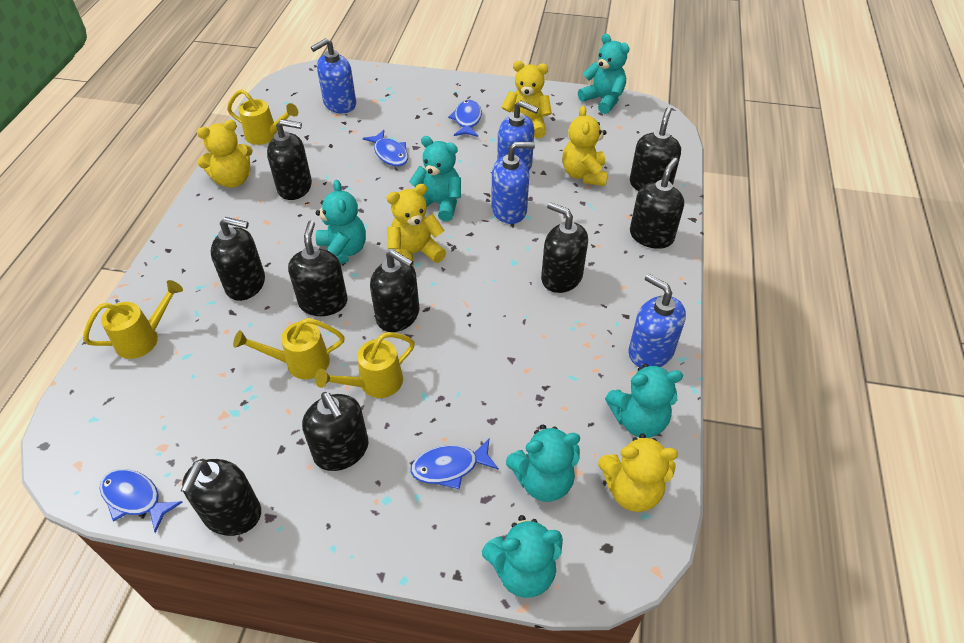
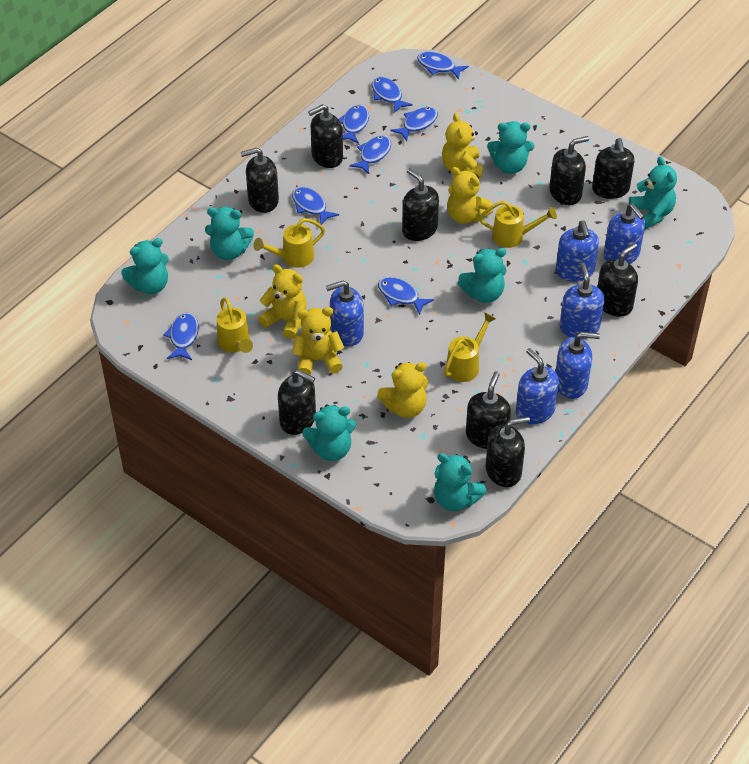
blue fish: 4 -> 8
blue soap dispenser: 4 -> 6
turquoise teddy bear: 6 -> 7

